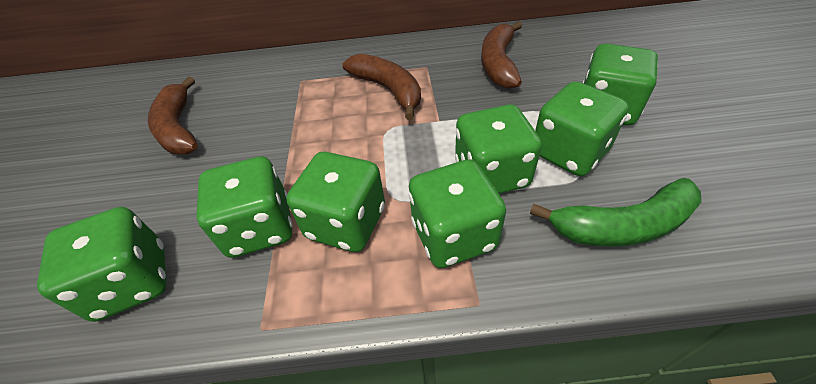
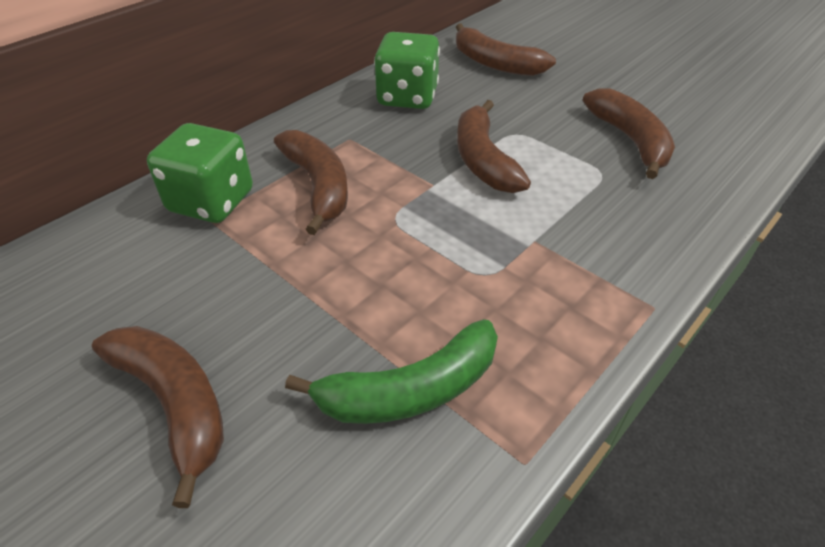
brown banana: 3 -> 5
green dice: 7 -> 2

